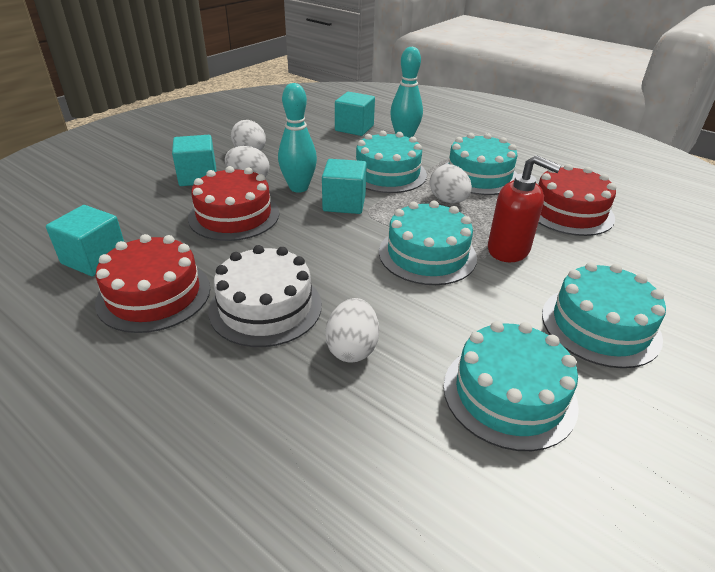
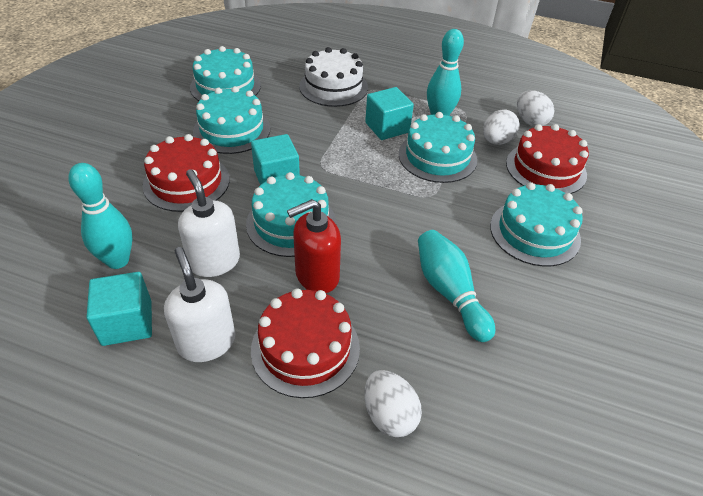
turquoise bowling pin: 2 -> 3
turquoise cube: 4 -> 3
white egg: 4 -> 3
white soap dispenser: 0 -> 2

